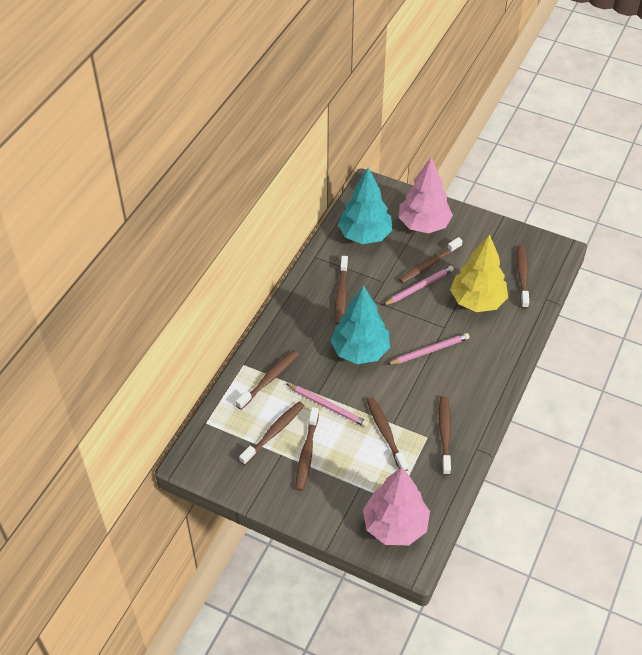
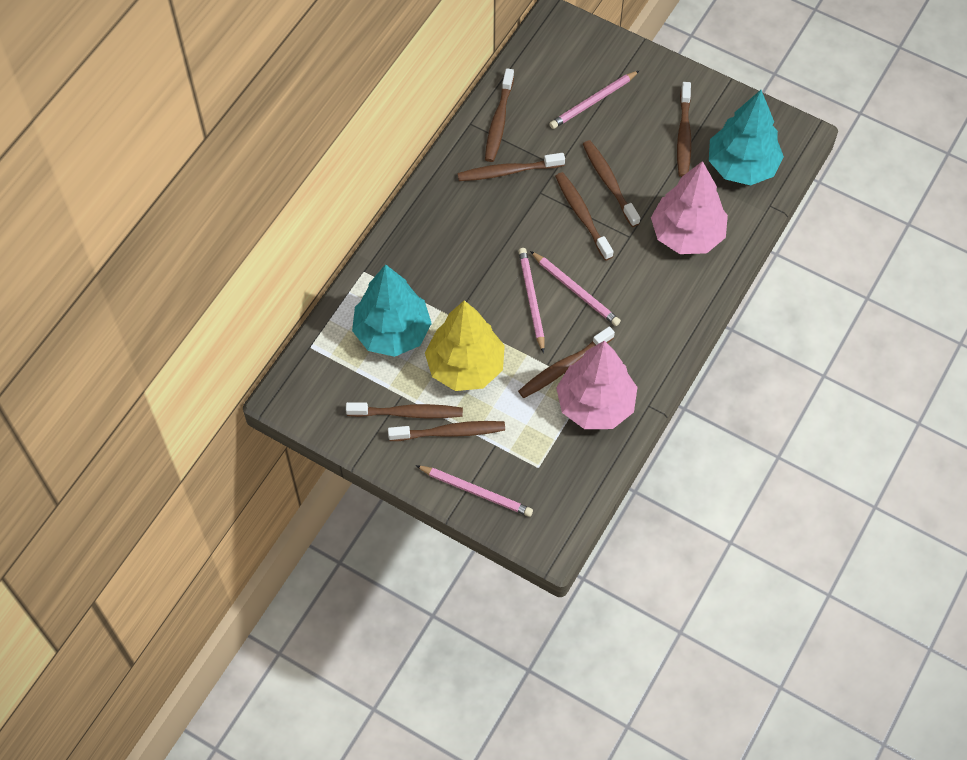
pink pencil: 3 -> 4

